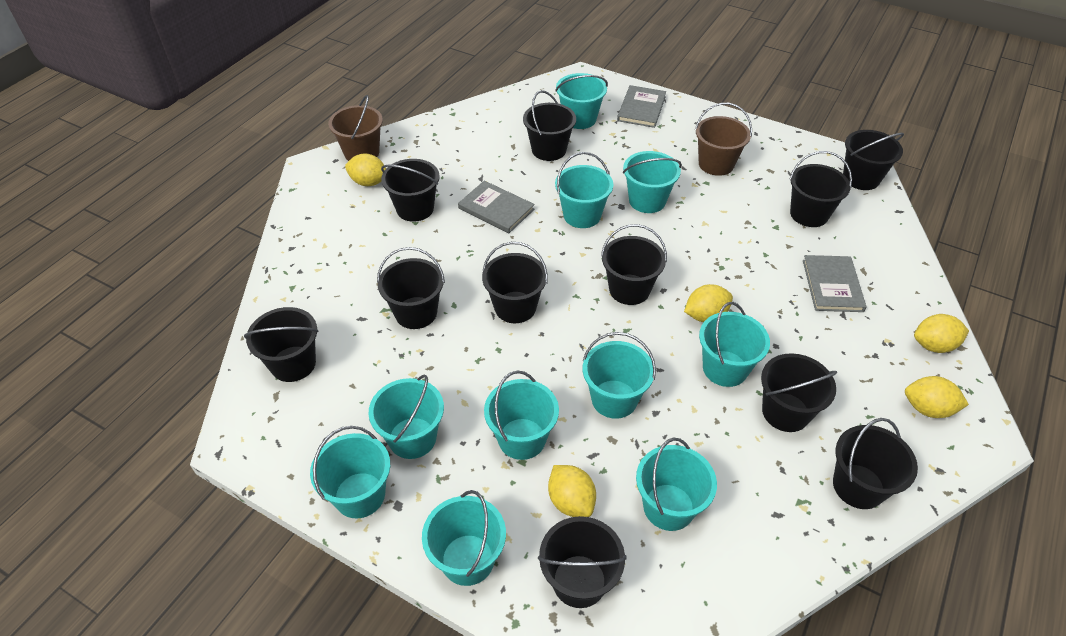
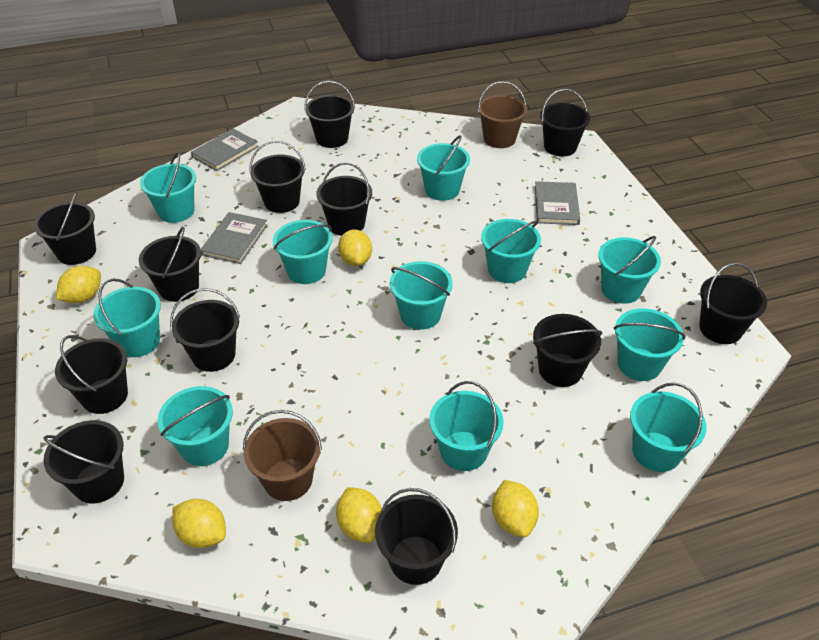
black bucket: 11 -> 12
turquoise bucket: 10 -> 11

